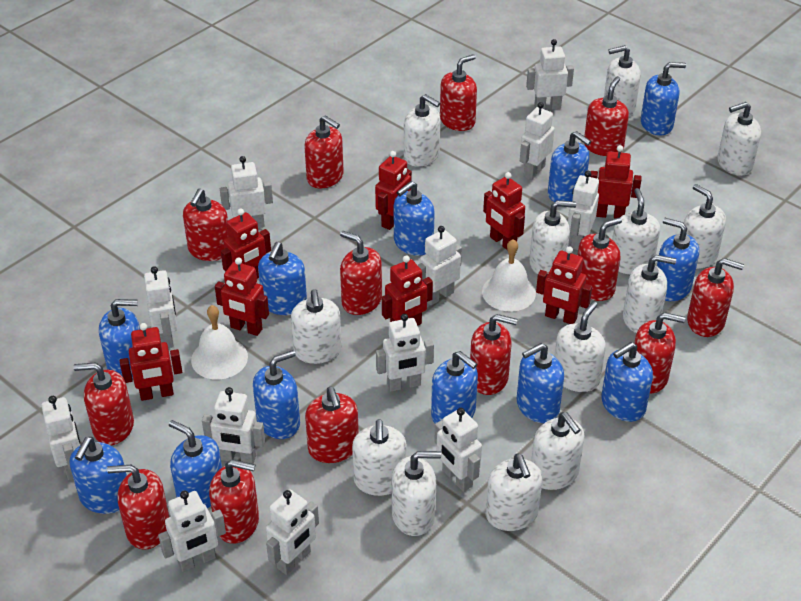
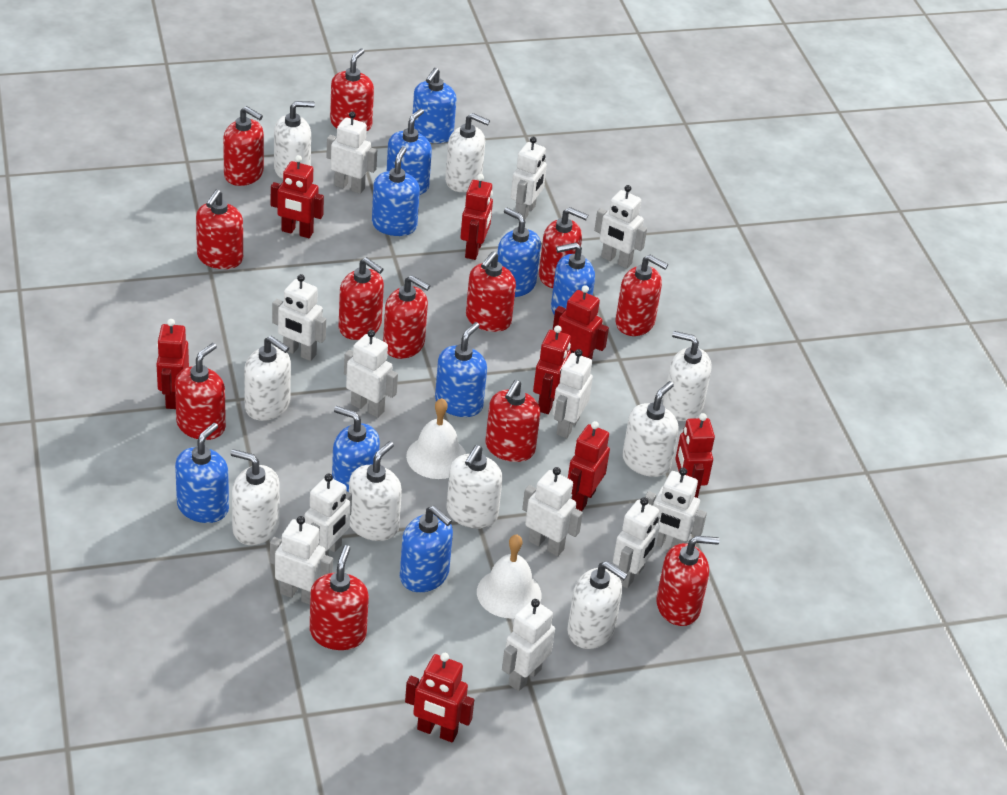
blue soap dispenser: 12 -> 9
red soap dispenser: 13 -> 12
white soap dispenser: 13 -> 9

